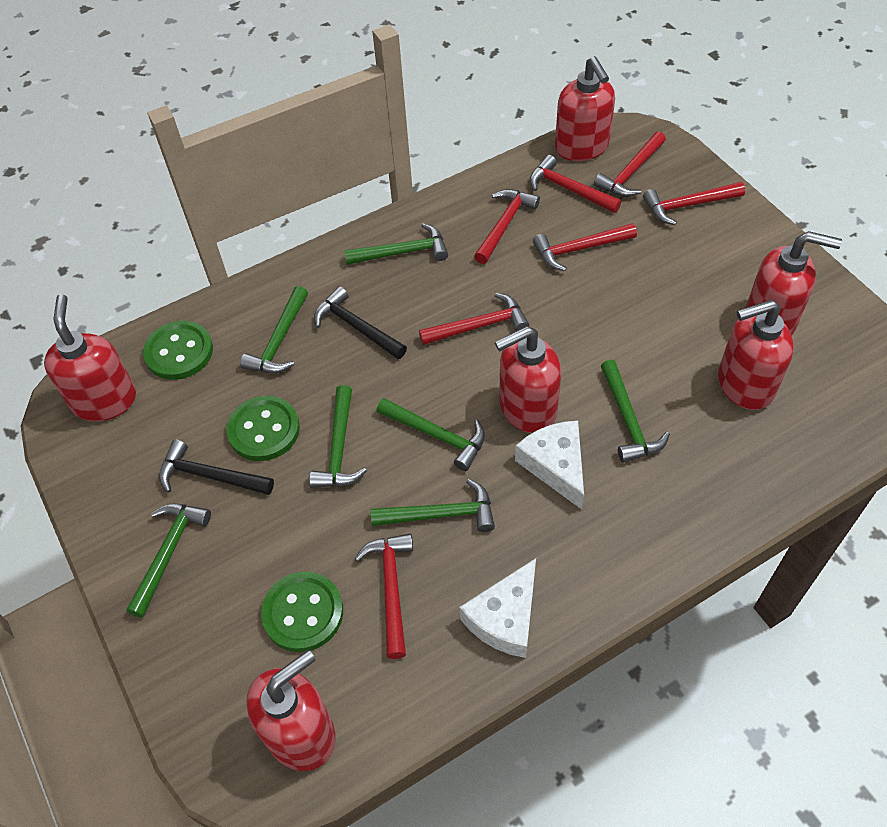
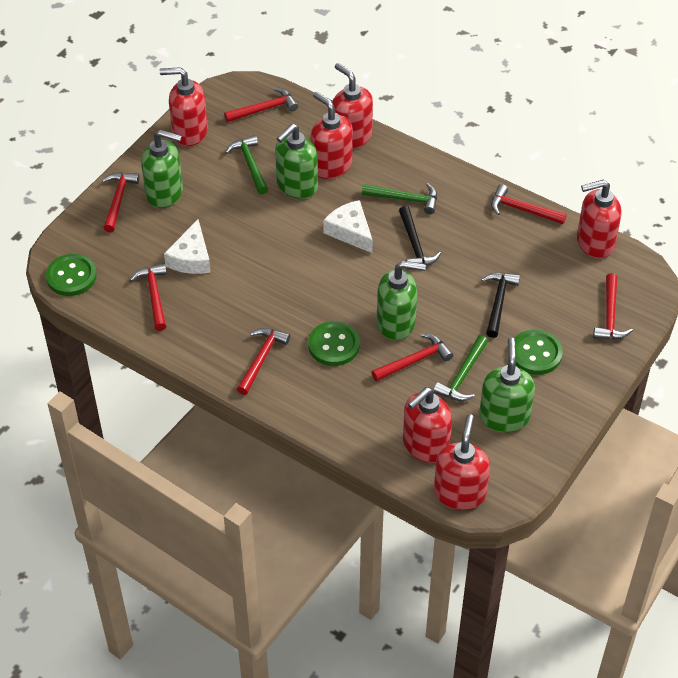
green hammer: 7 -> 3
green soap dispenser: 0 -> 4

